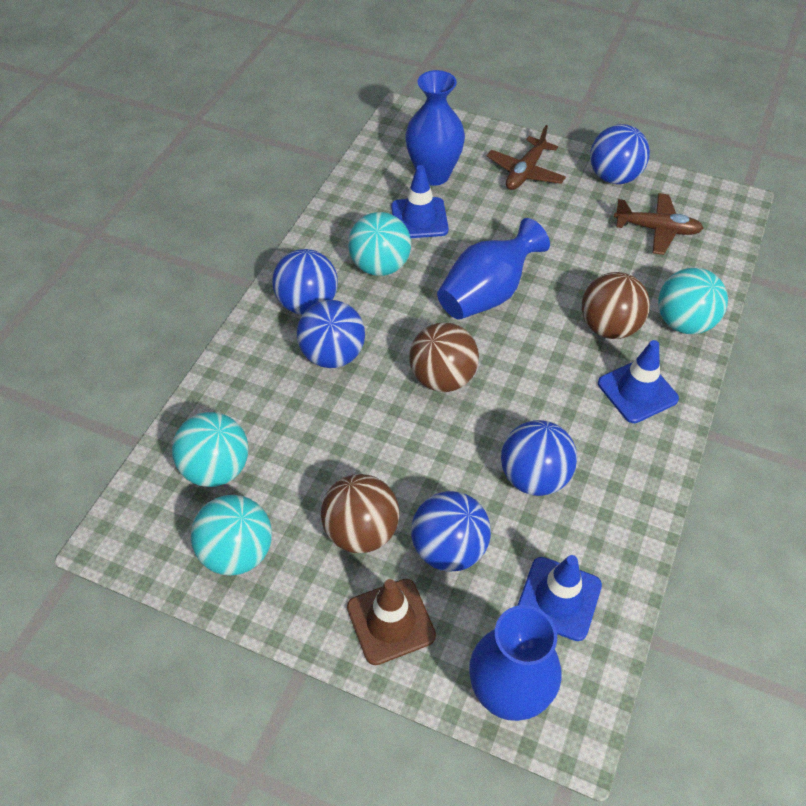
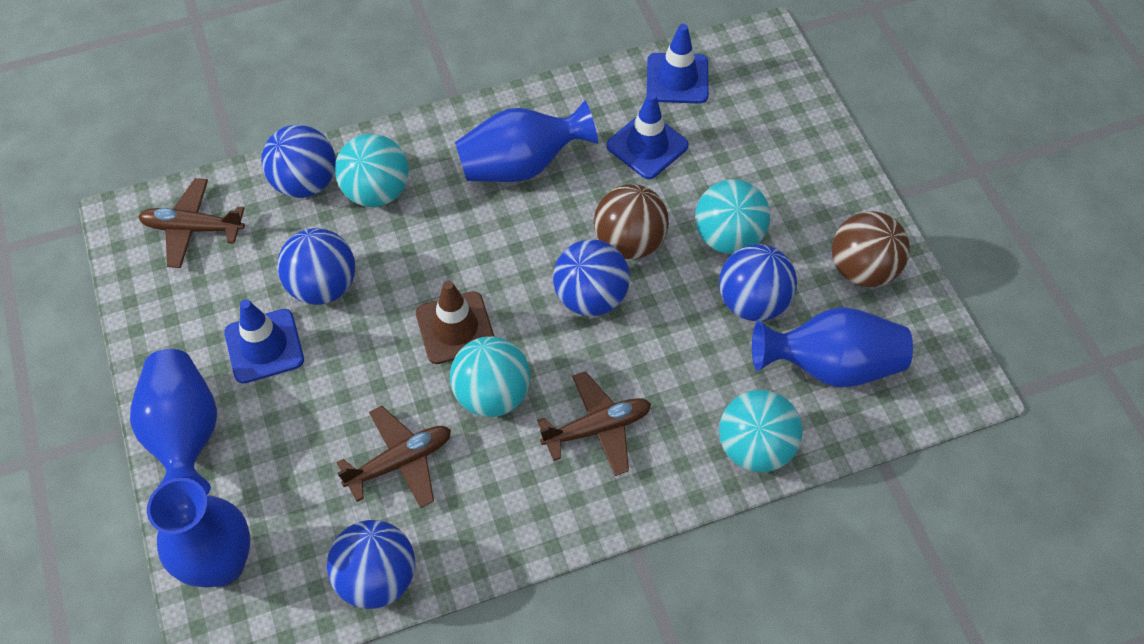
blue vase: 3 -> 4
brown ball: 3 -> 2
brown plane: 2 -> 3

